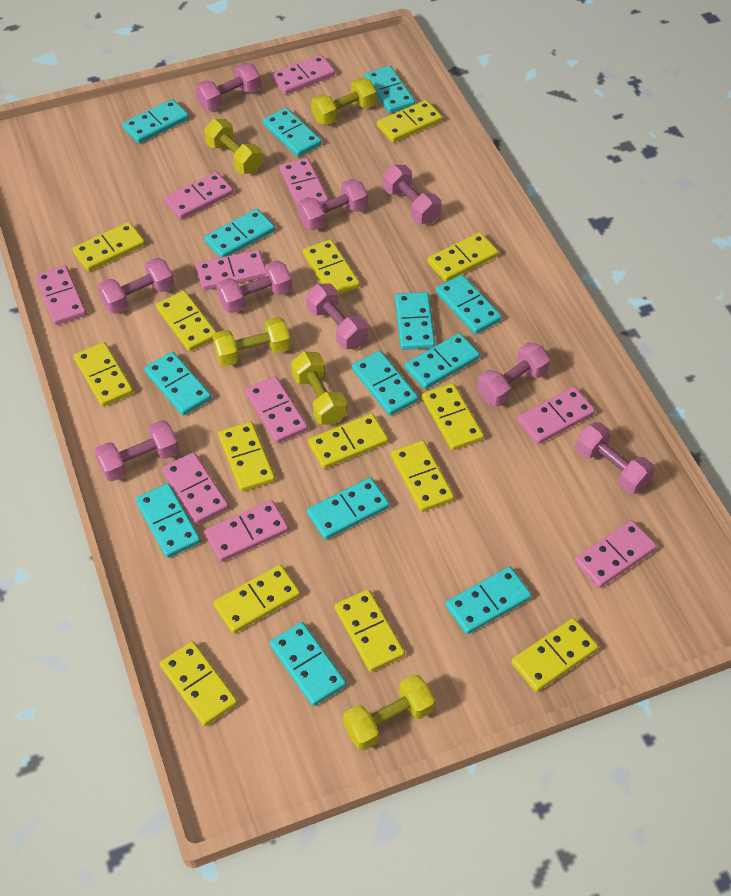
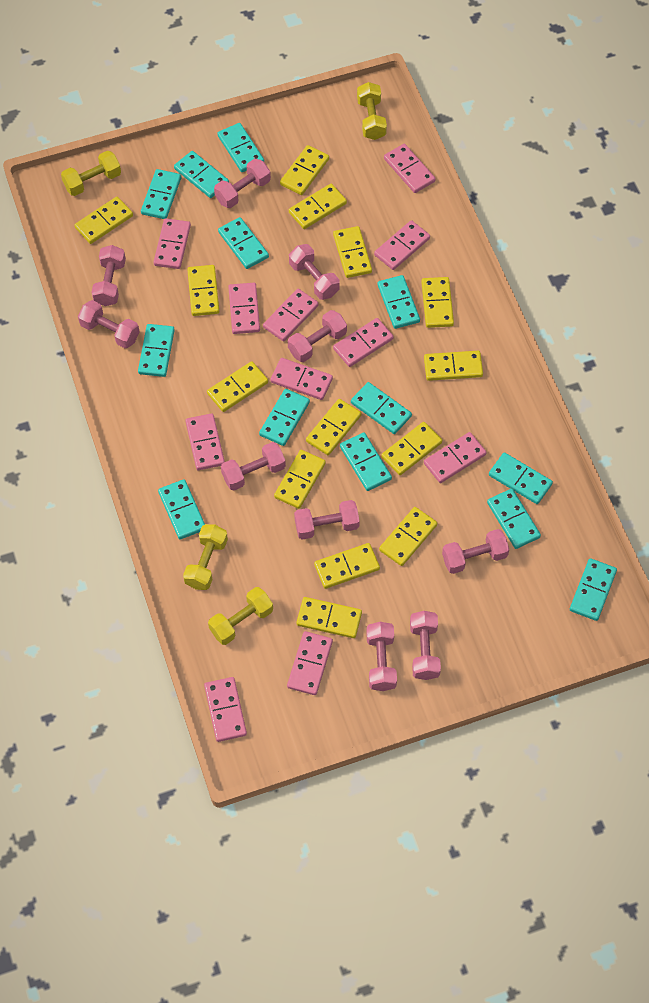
pink domino: 10 -> 11
pink dumbbell: 9 -> 10
yellow dumbbell: 5 -> 4

